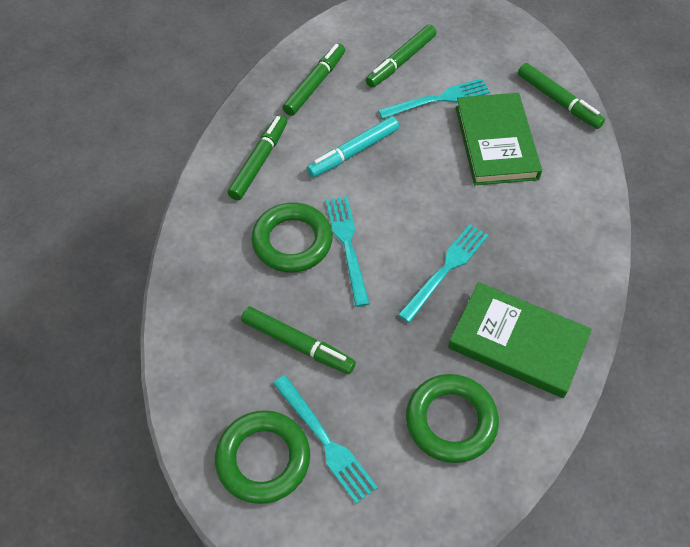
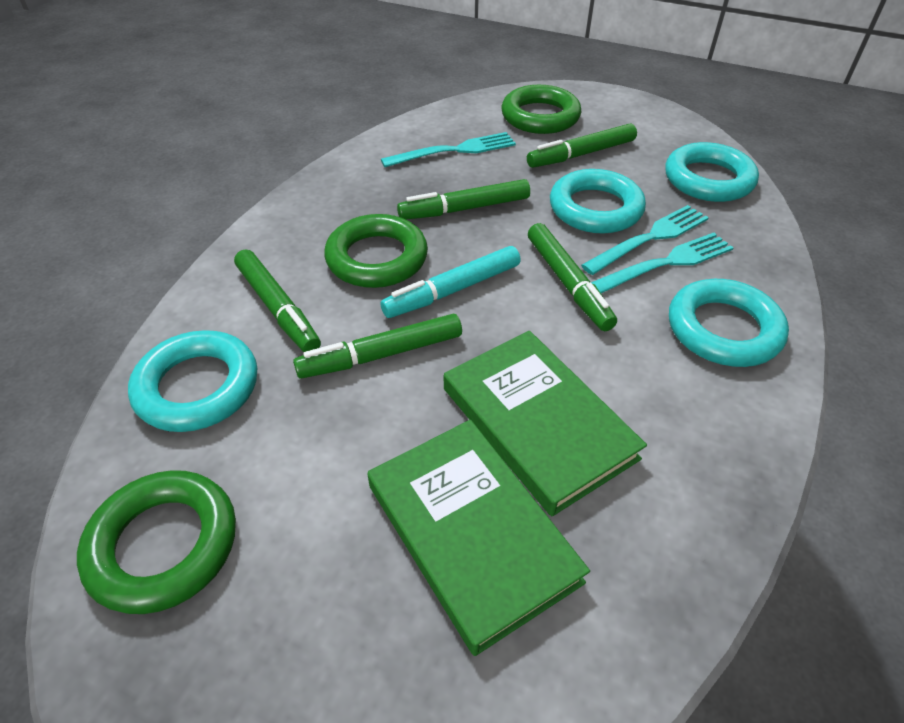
turquoise fork: 4 -> 3
turquoise ring: 0 -> 4

